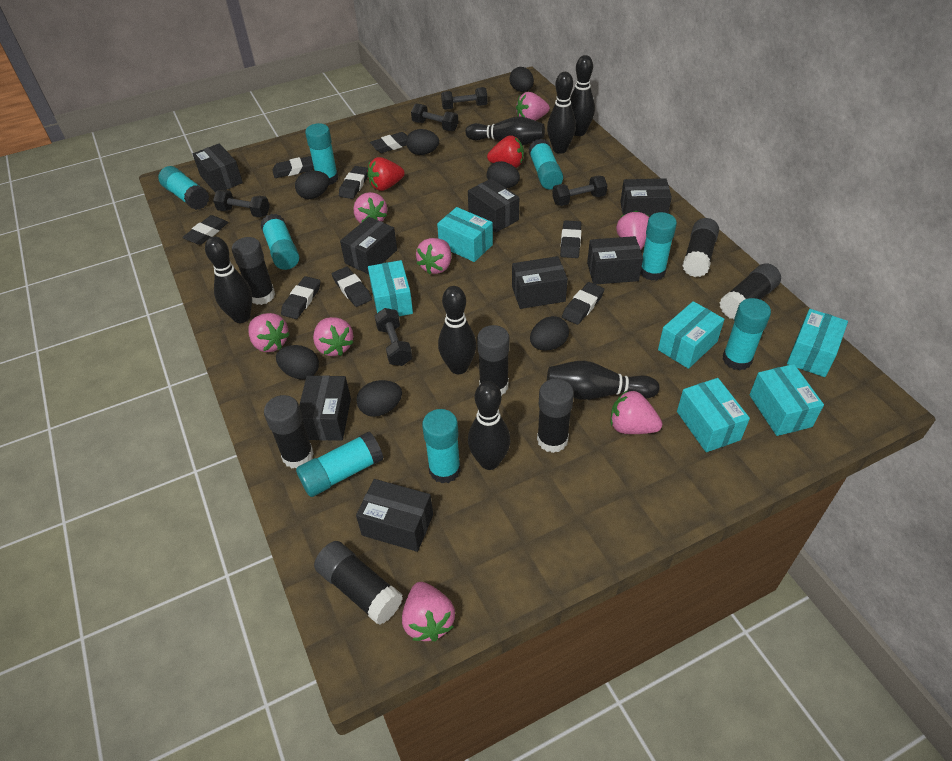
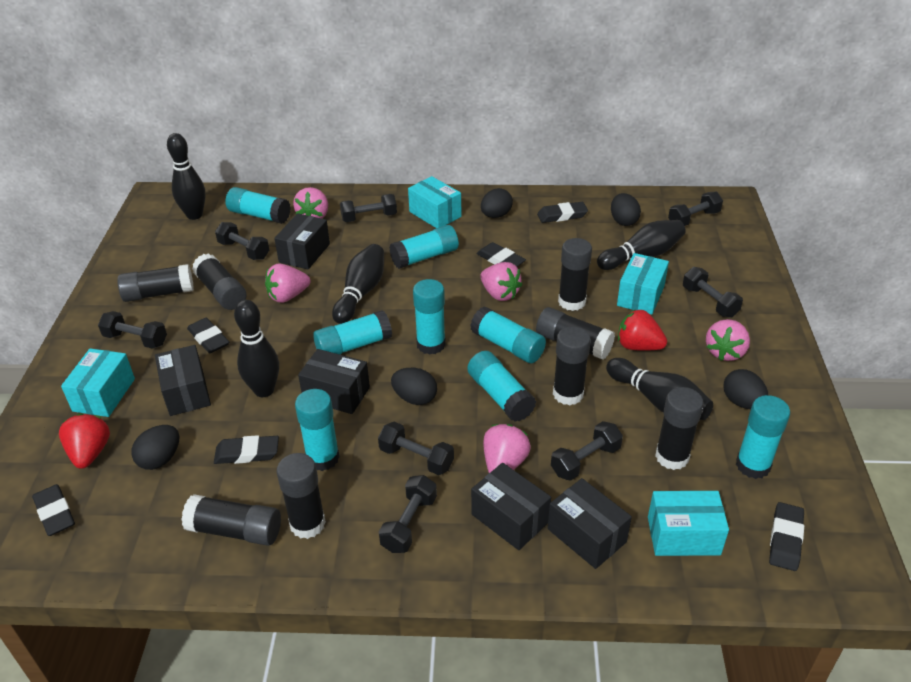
black bowling pin: 7 -> 5
black box: 8 -> 5
black dumbbell: 5 -> 8
black egg: 7 -> 5
black eraser: 8 -> 6
black glue stick: 7 -> 8
pink strawberry: 8 -> 5
turquoise box: 6 -> 4

